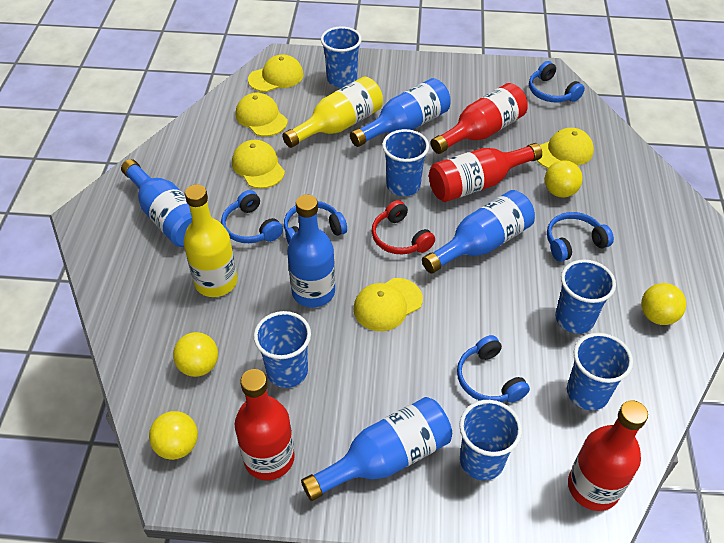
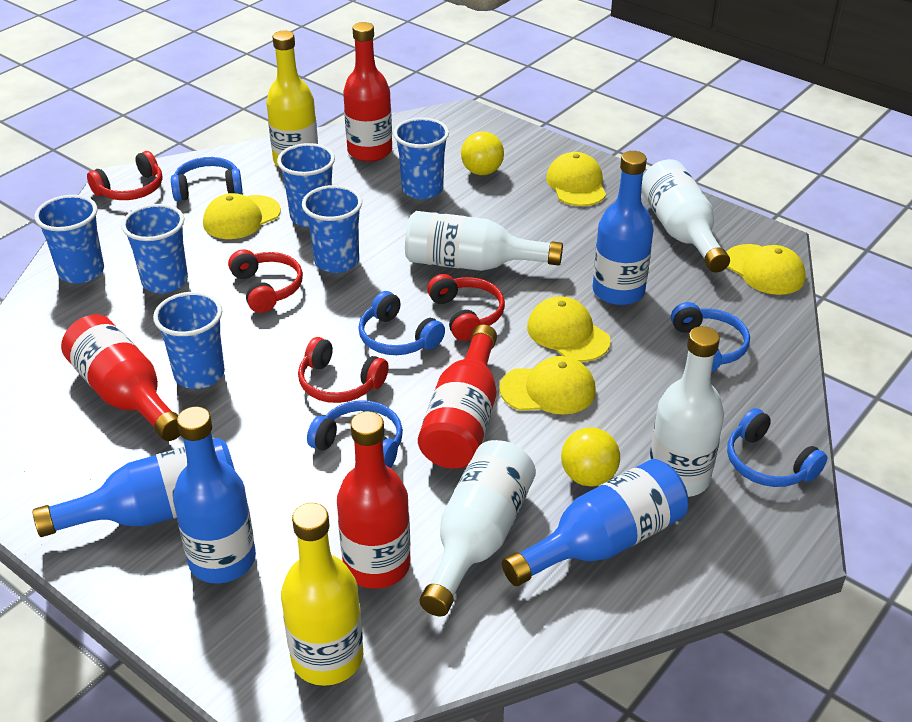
blue bottle: 5 -> 4
red headphones: 1 -> 4
white bottle: 0 -> 4
yellow ball: 4 -> 2

